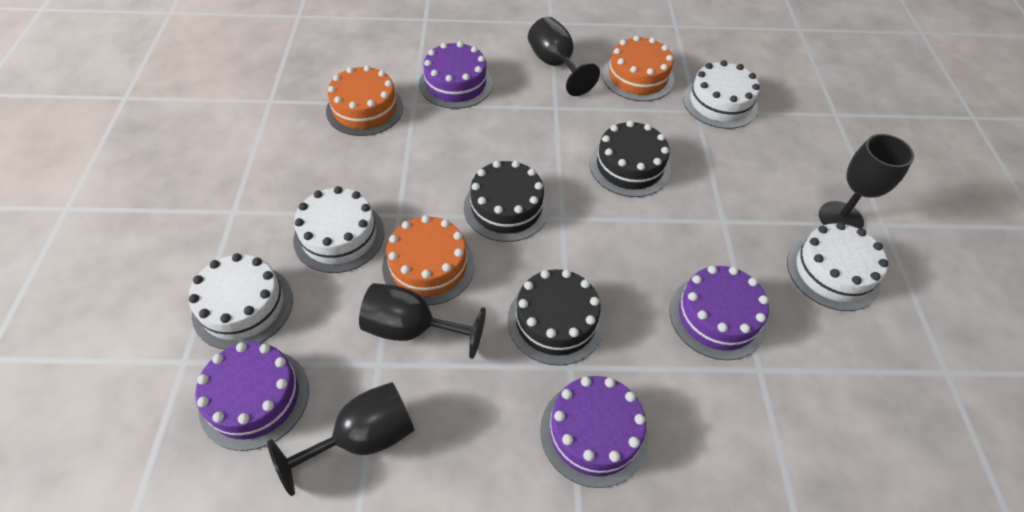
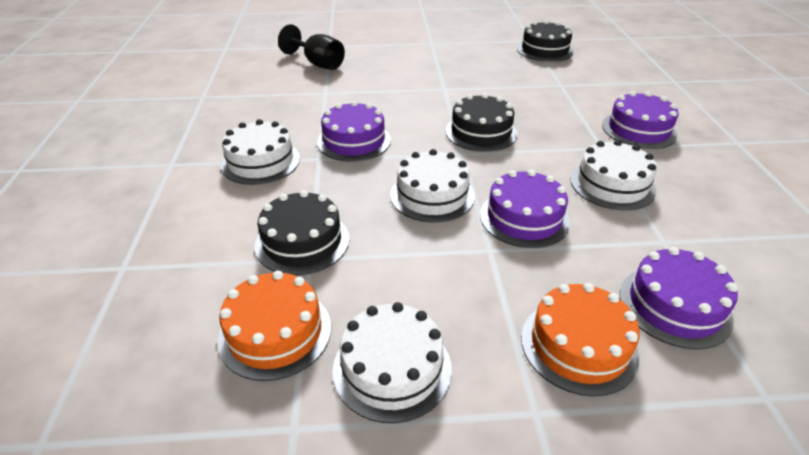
black goblet: 4 -> 1
orange cake: 3 -> 2

